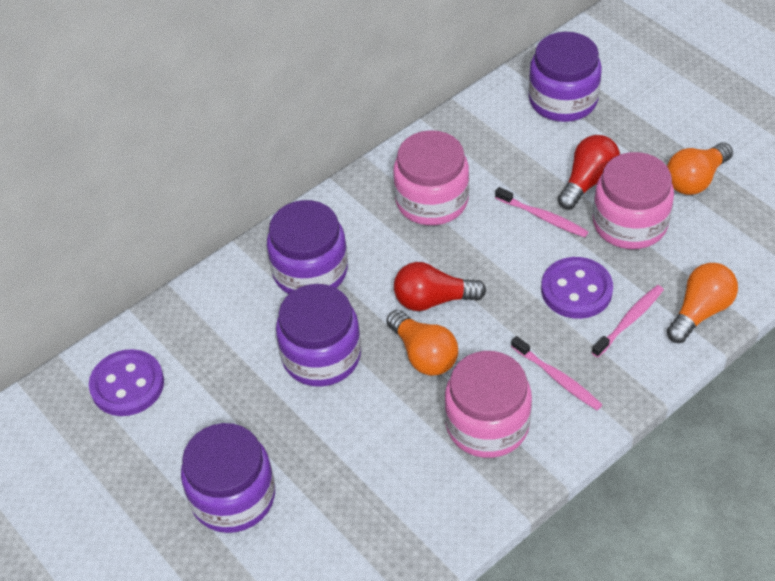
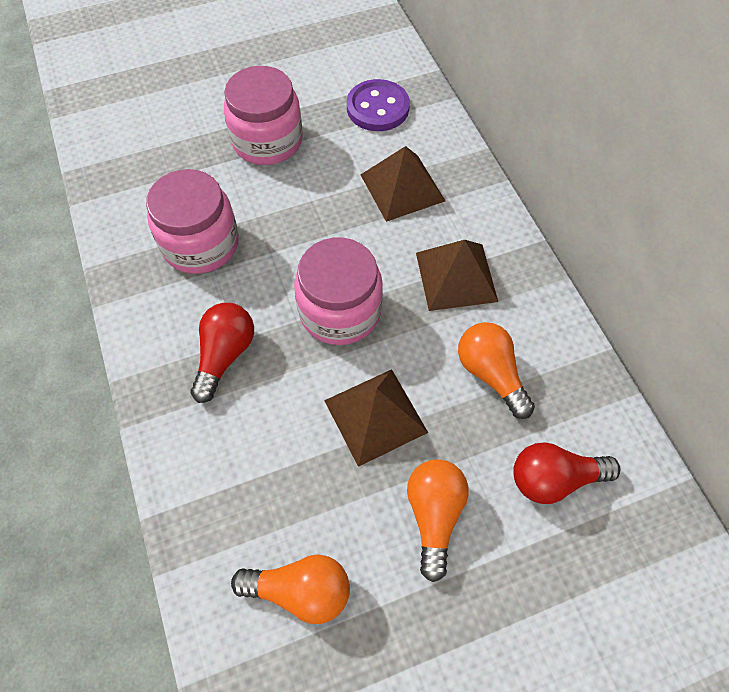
brown pyramid: 0 -> 3
pink toothbrush: 3 -> 0
purple button: 2 -> 1
purple jar: 4 -> 0

